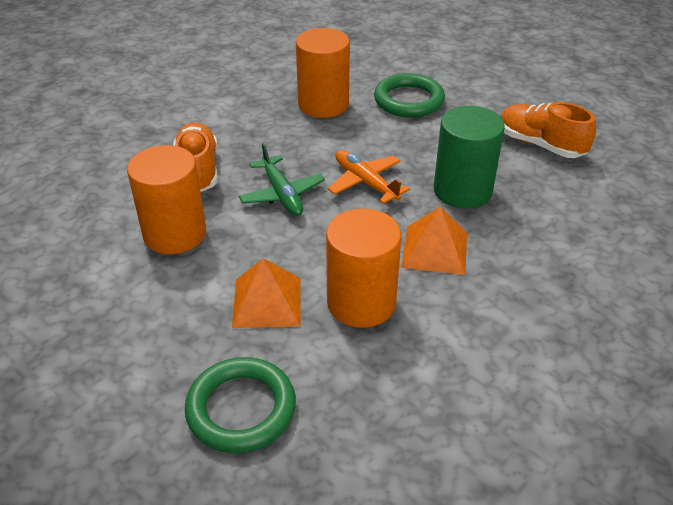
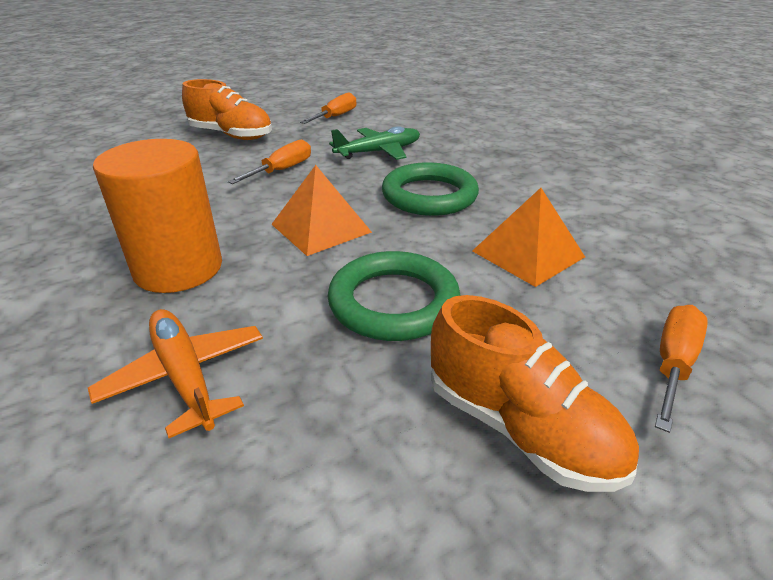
green cylinder: 1 -> 0
orange cylinder: 3 -> 1
orange screwdriver: 0 -> 3

